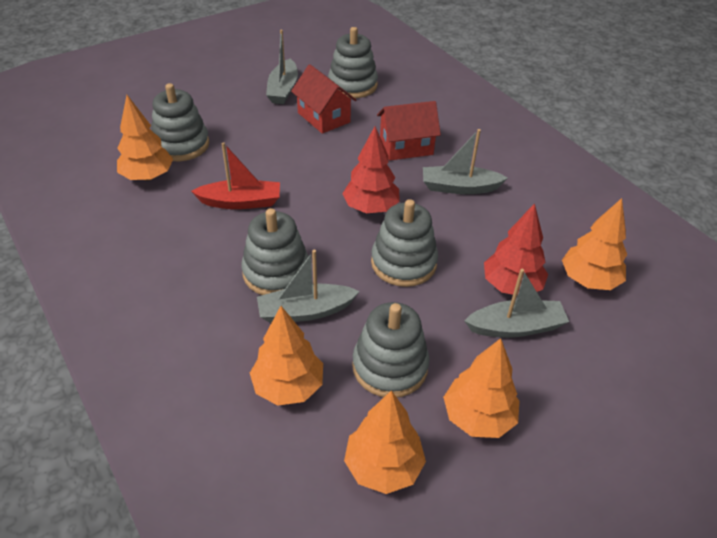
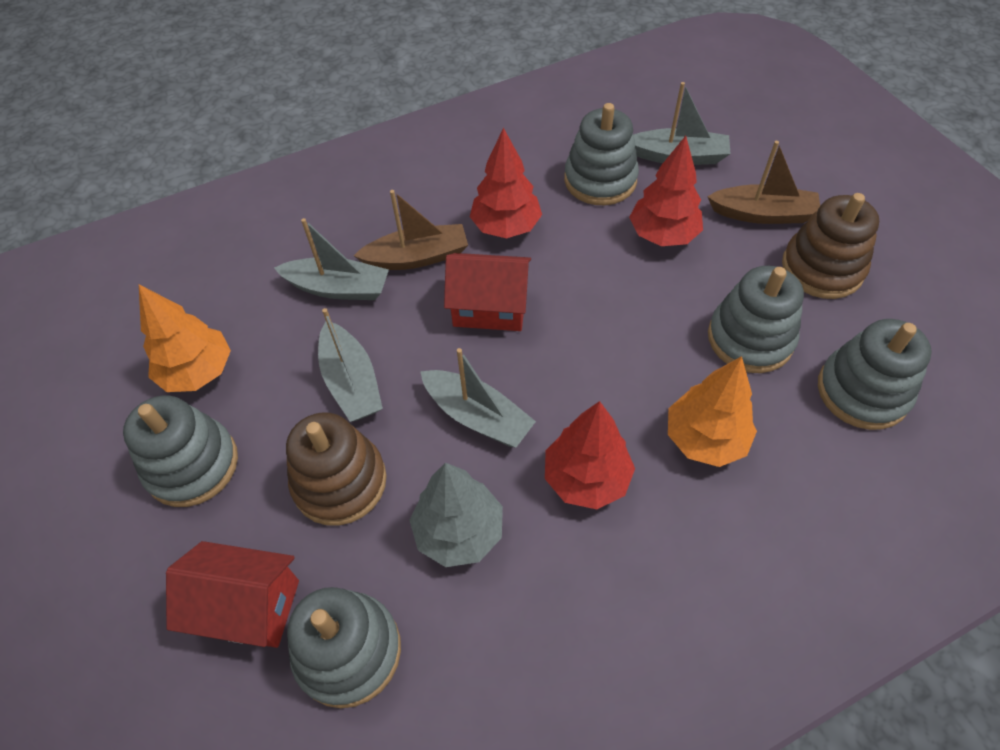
brown boat: 0 -> 2
brown stacking toy: 0 -> 2
grey tree: 0 -> 1
orange tree: 5 -> 2
red boat: 1 -> 0
red tree: 2 -> 3

